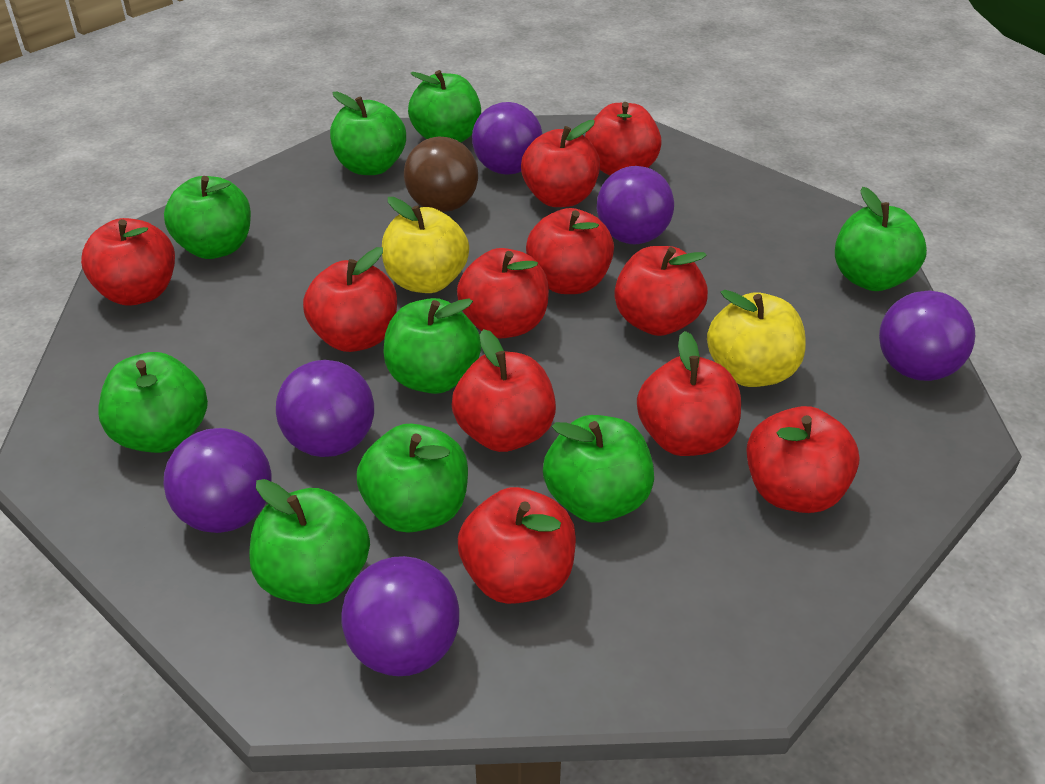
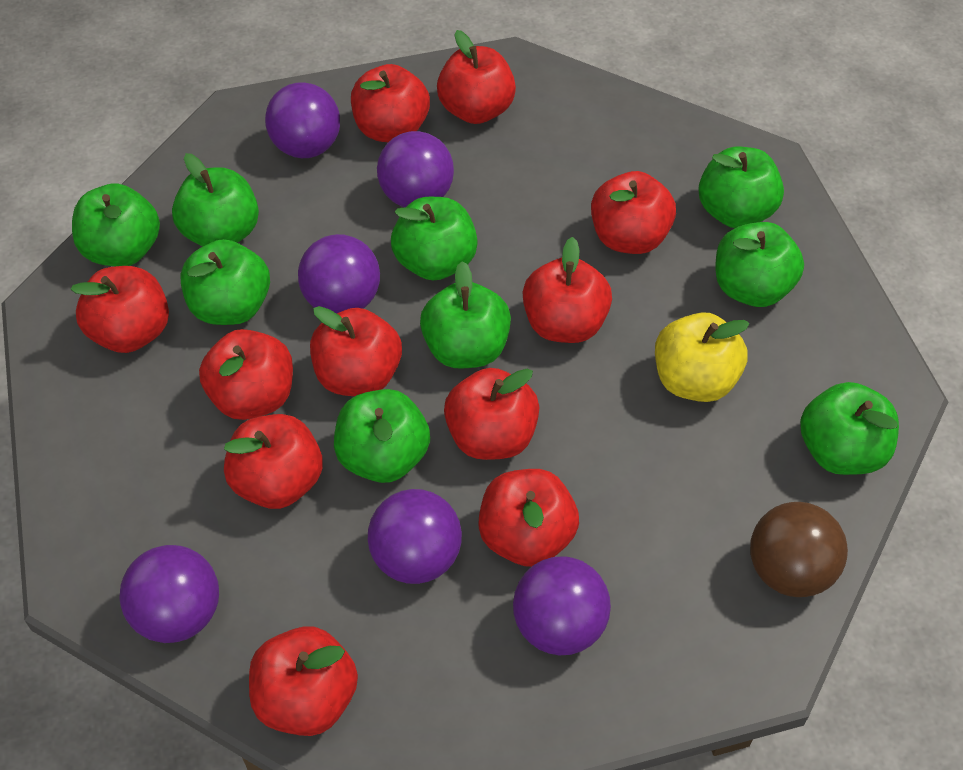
yellow apple: 2 -> 1

